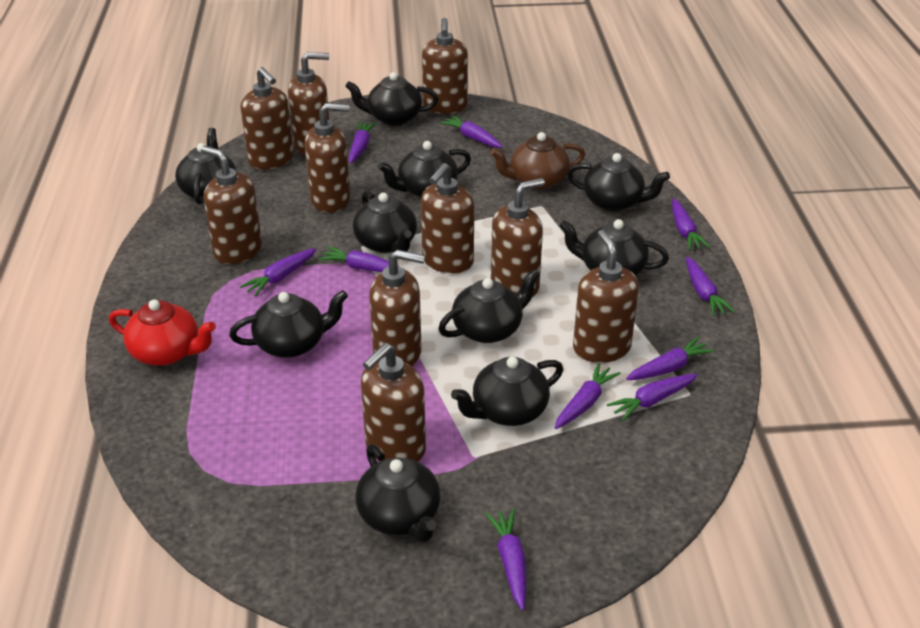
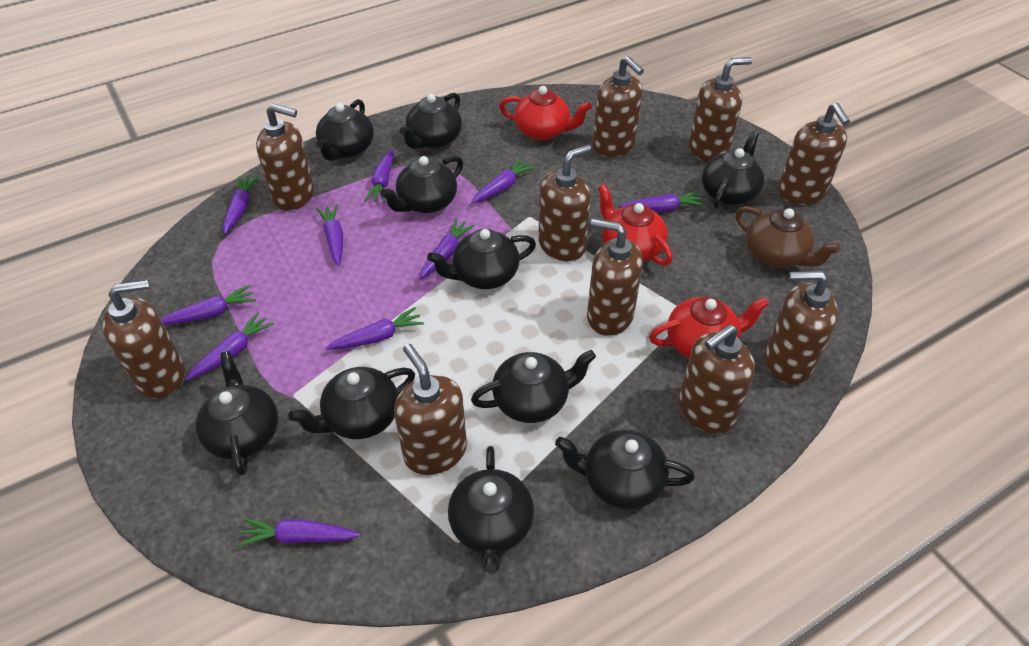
red teapot: 1 -> 3

